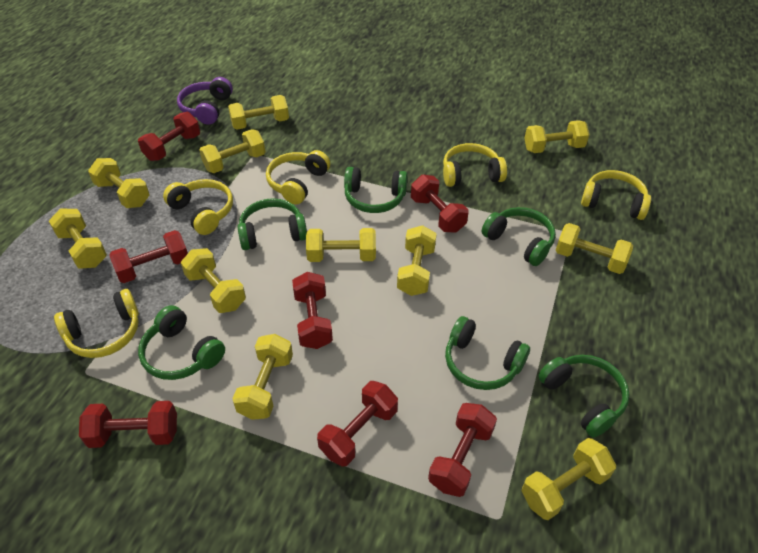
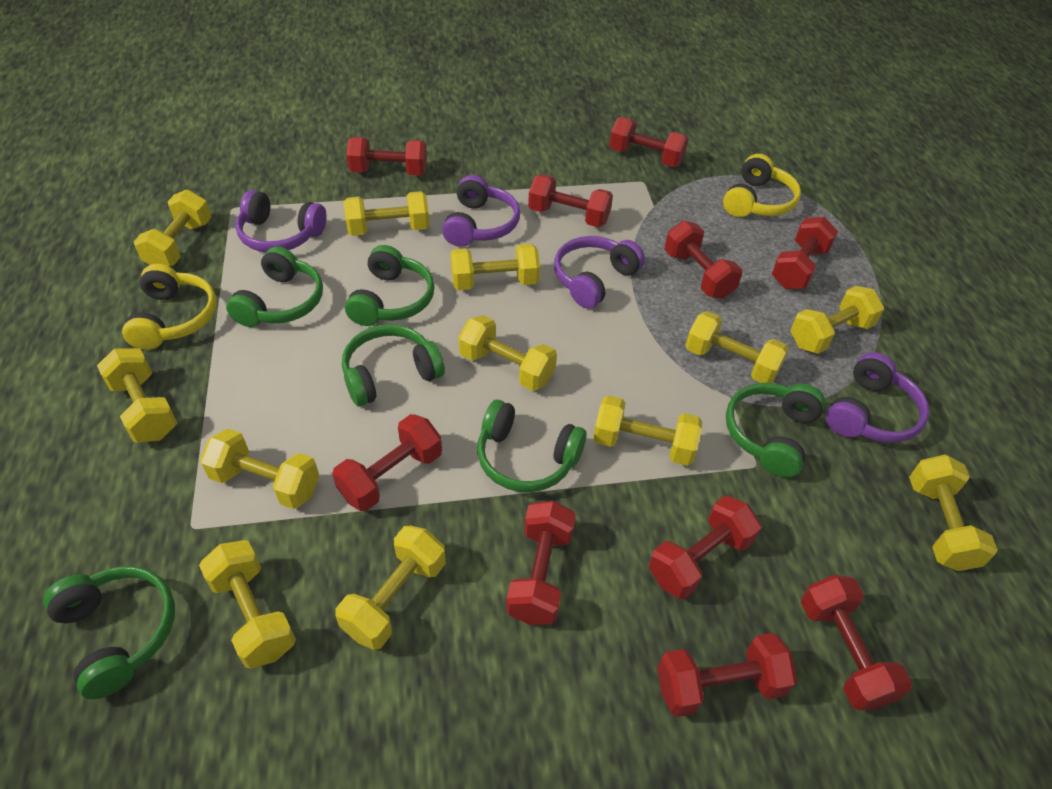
purple headphones: 1 -> 4
red dumbbell: 7 -> 10
yellow dumbbell: 11 -> 12
yellow headphones: 5 -> 2

